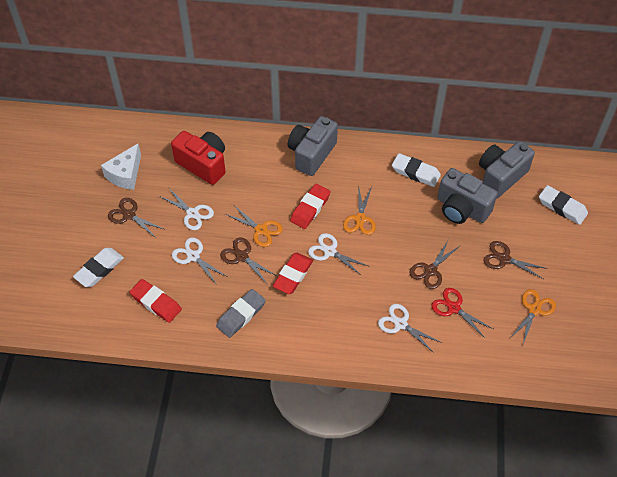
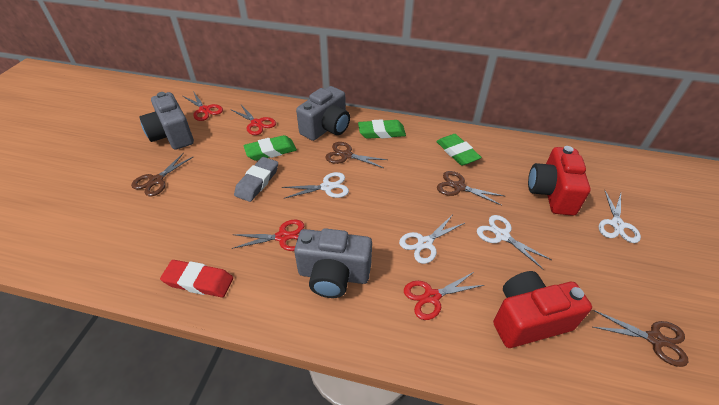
green eraser: 0 -> 3
orange scissors: 3 -> 0
red camera: 1 -> 2
red eraser: 3 -> 1
red scissors: 1 -> 4
white cheese: 1 -> 0
white eraser: 3 -> 0

